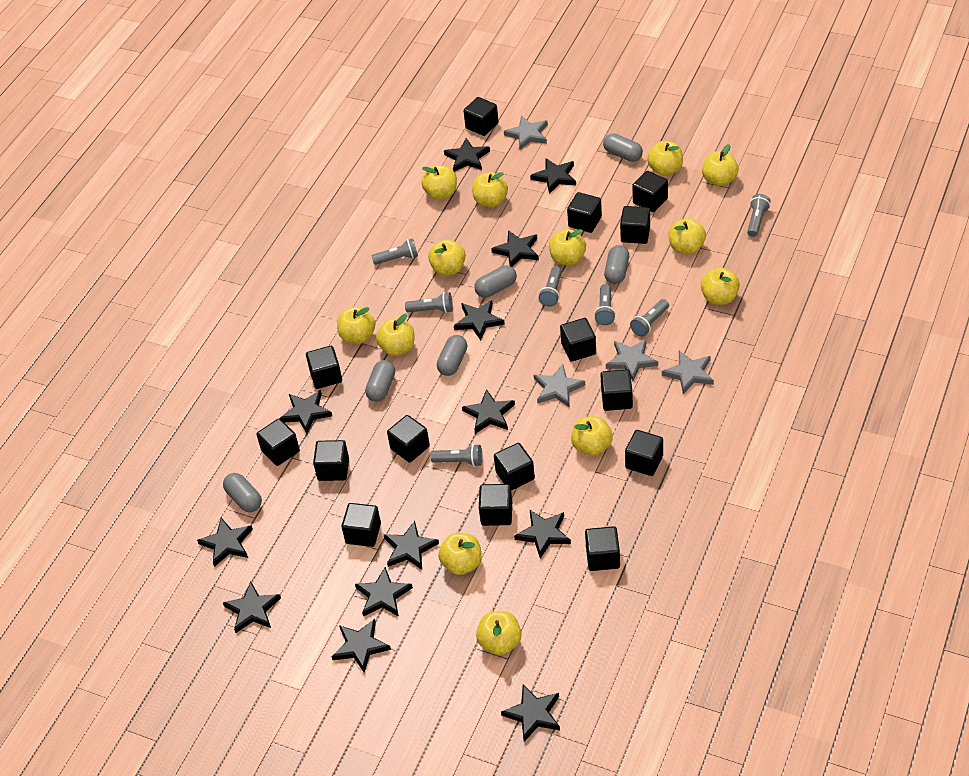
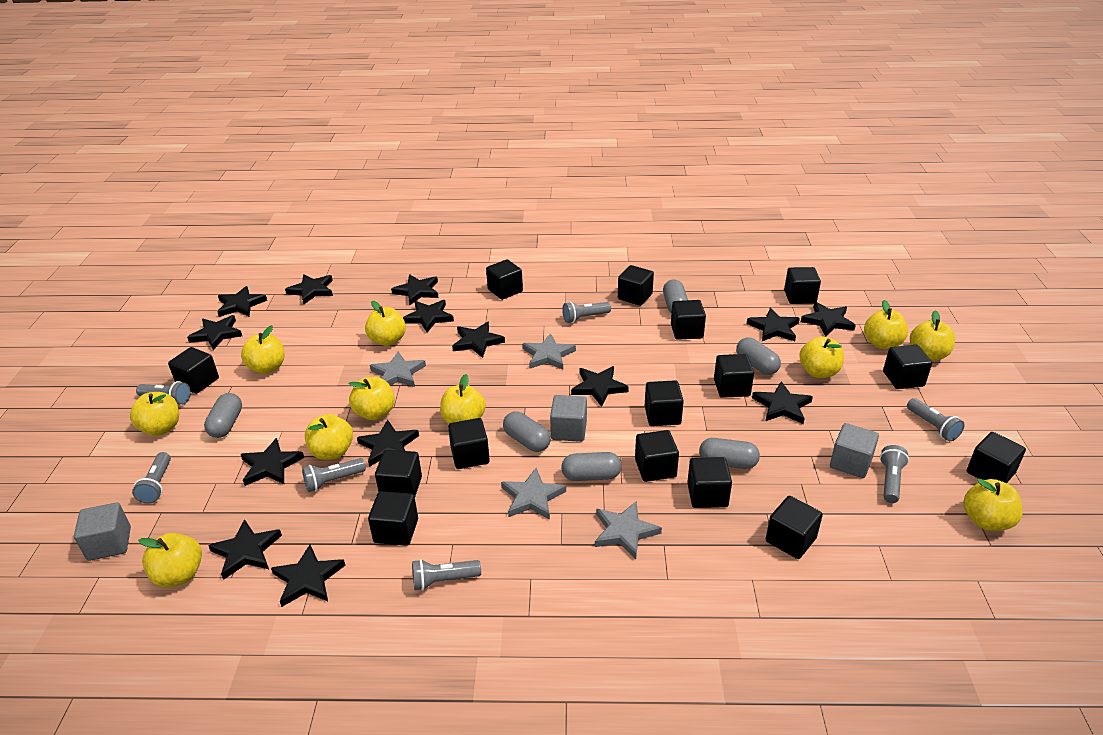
black star: 13 -> 14
grey cube: 0 -> 3
yellow apple: 13 -> 11

